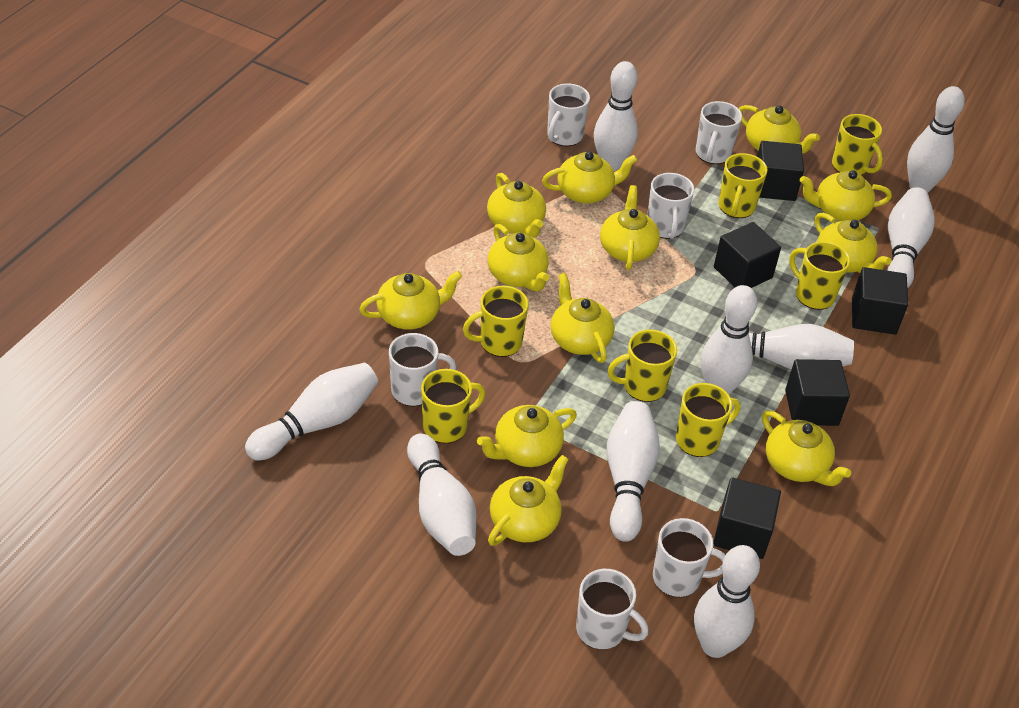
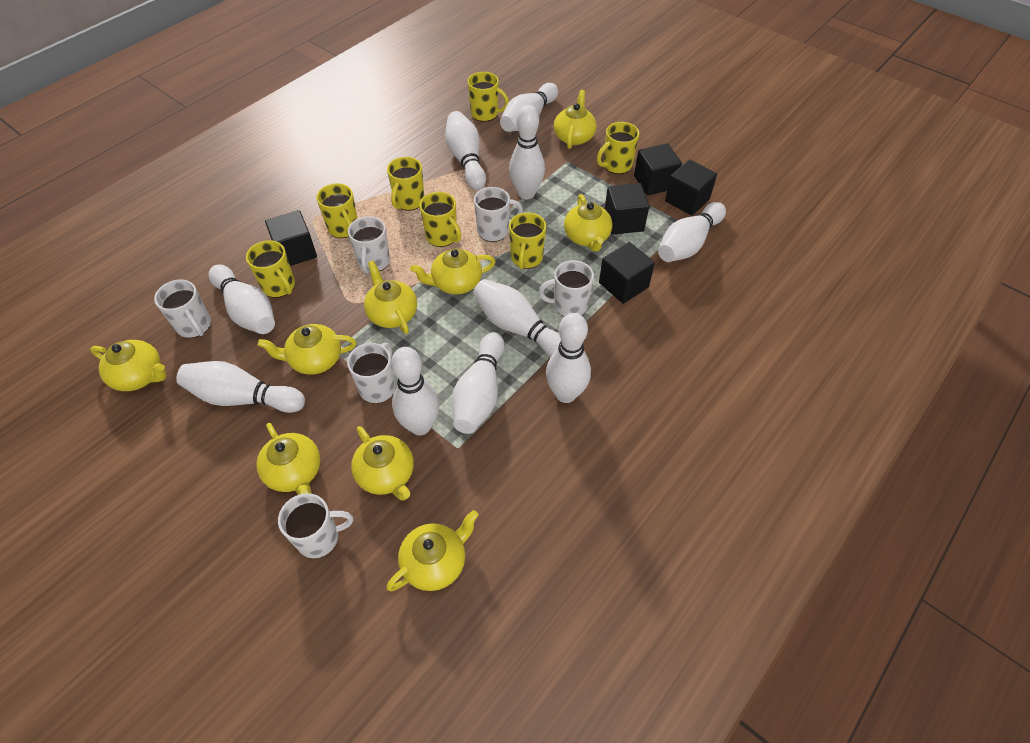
white bowling pin: 9 -> 10
yellow teapot: 12 -> 9

